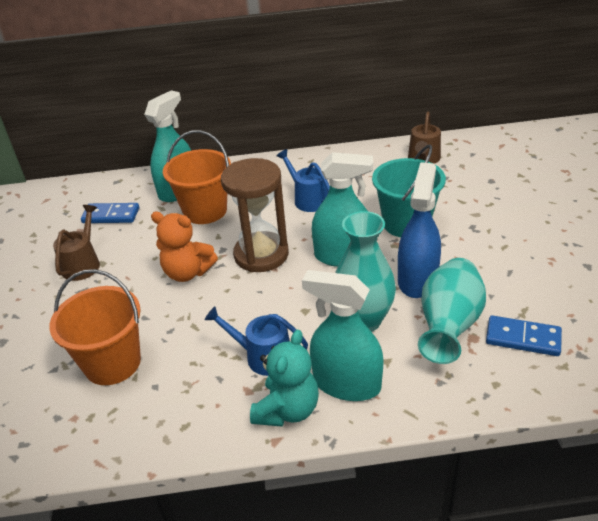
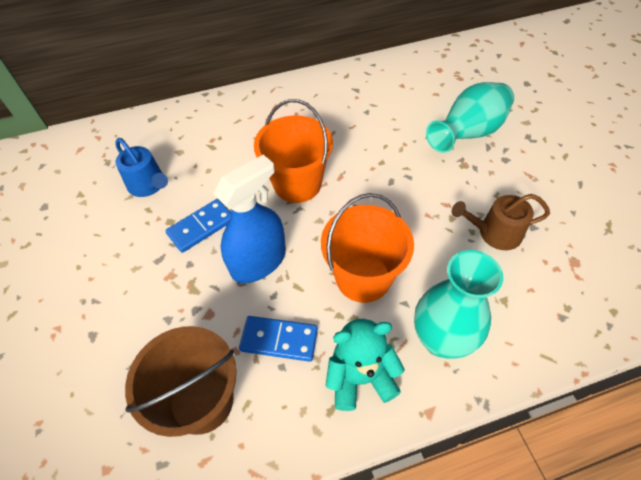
blue watering can: 2 -> 1
brown bucket: 0 -> 1
brown hourglass: 1 -> 0
brown watering can: 2 -> 1
orange teddy bear: 1 -> 0
turquoise bucket: 1 -> 0
turquoise spray bottle: 3 -> 0

